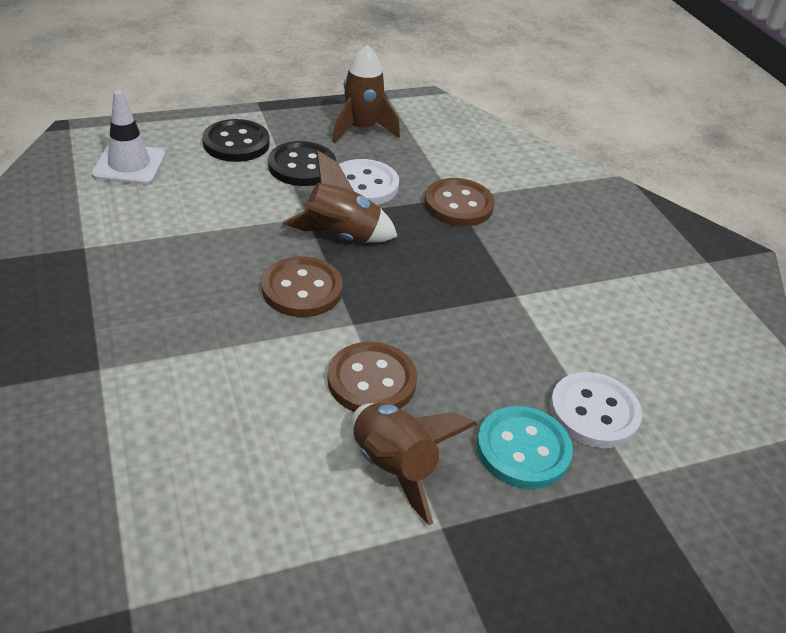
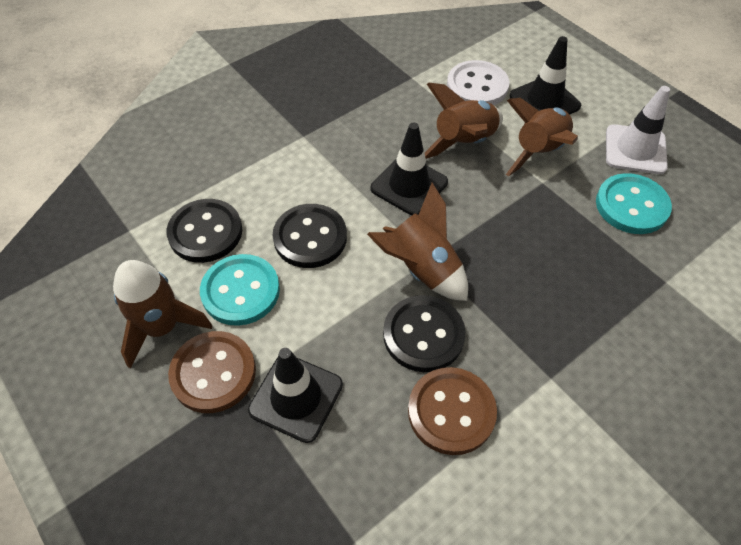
black button: 2 -> 3
black traffic cone: 0 -> 3
brown button: 3 -> 2
brown rocket: 3 -> 4
turquoise button: 1 -> 2
white button: 2 -> 1

